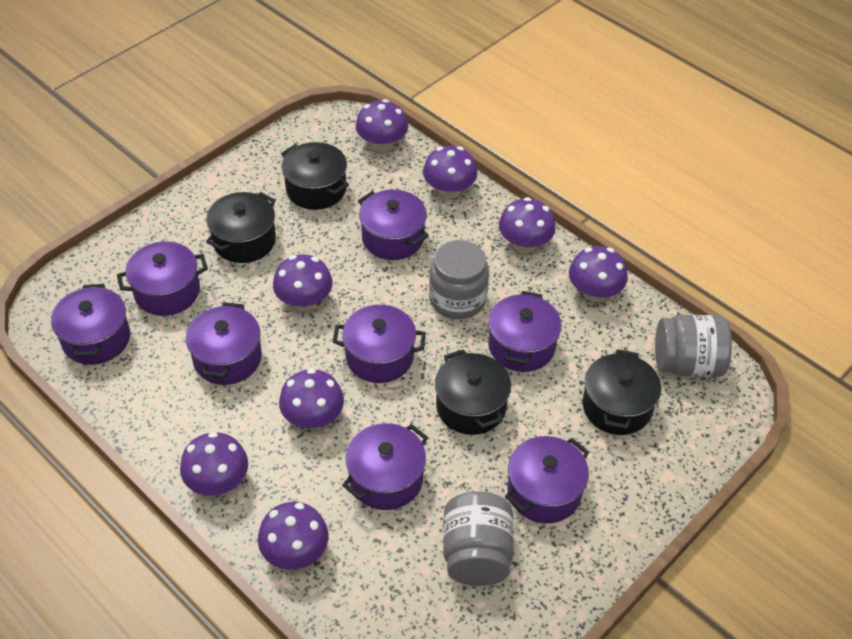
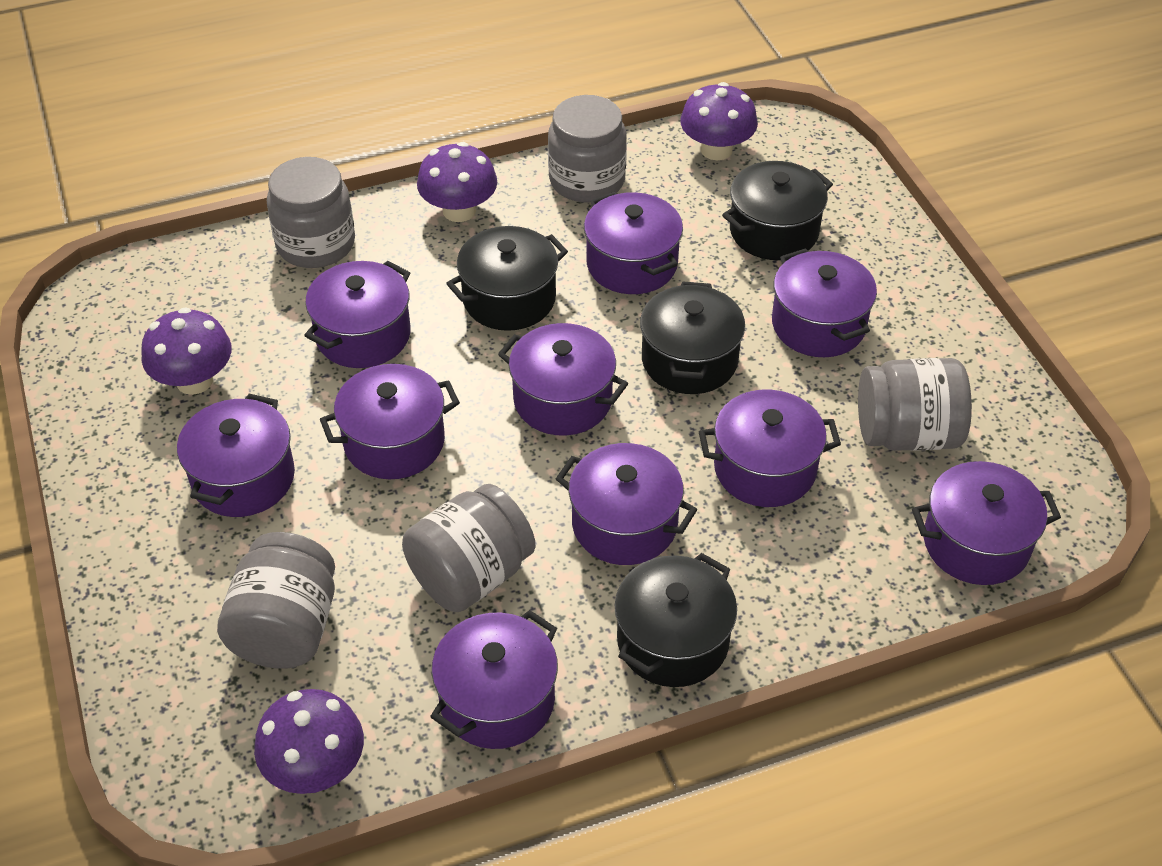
grey jar: 3 -> 5
purple mushroom: 8 -> 4
purple pot: 8 -> 10

